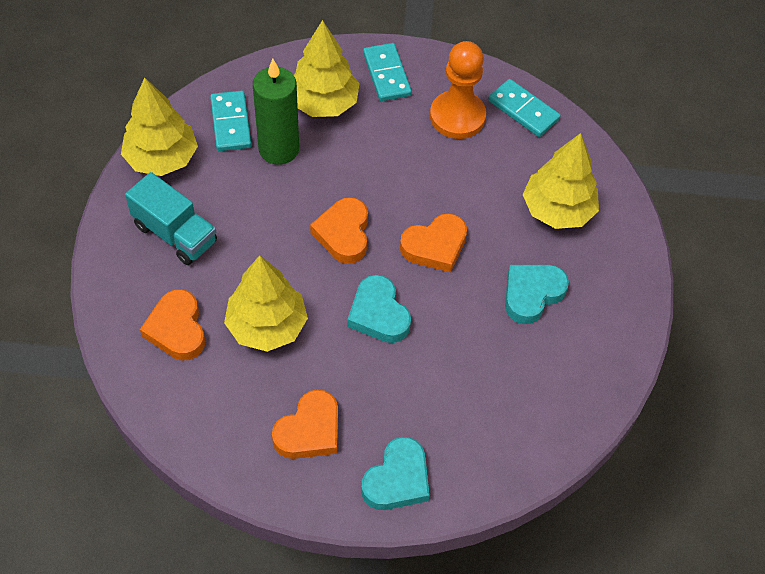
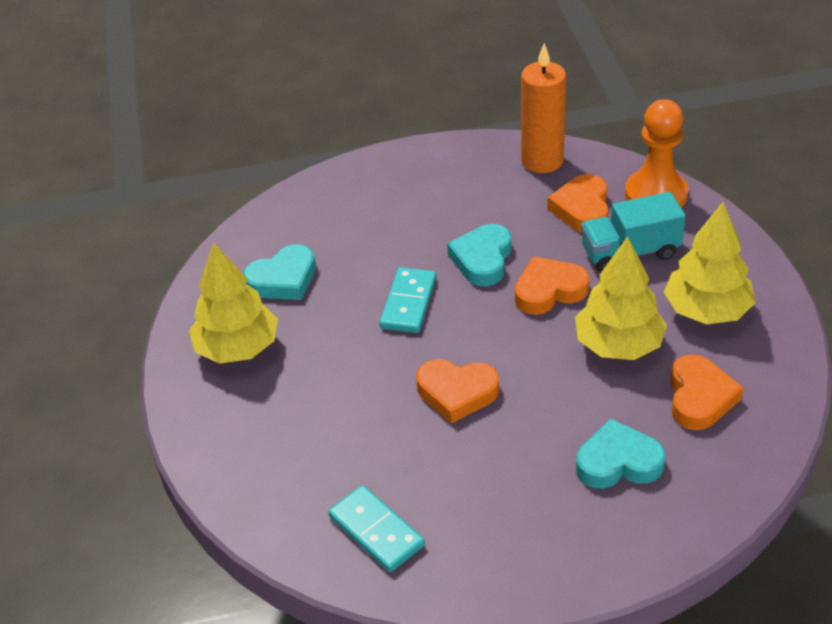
green candle: 1 -> 0
orange candle: 0 -> 1
turquoise domino: 3 -> 2
yellow tree: 4 -> 3

